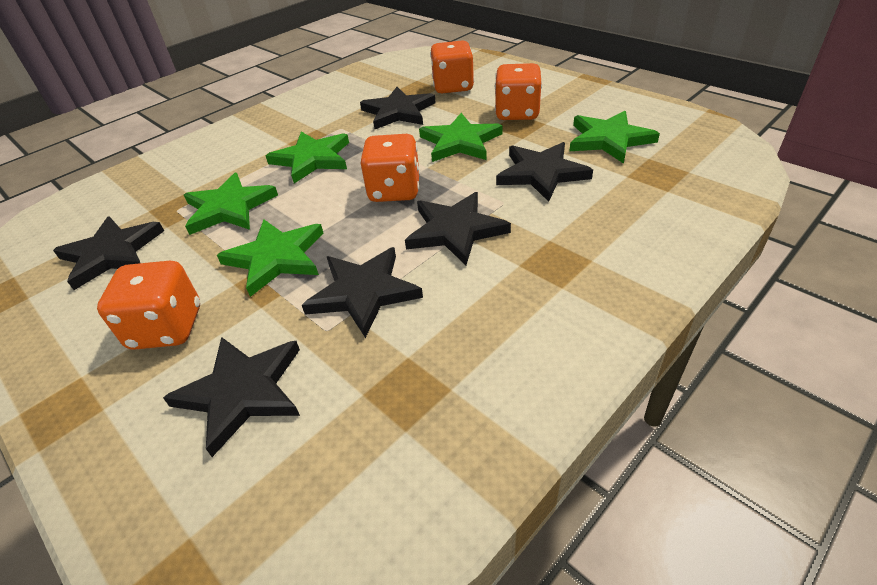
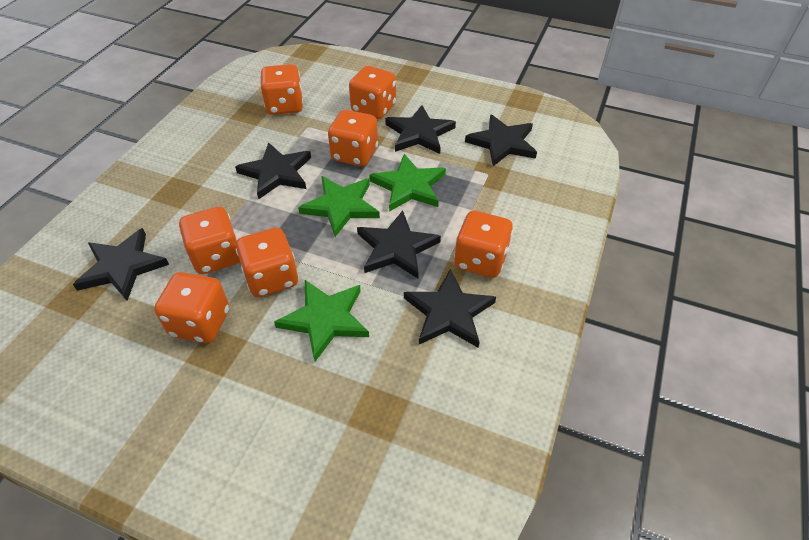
green star: 5 -> 3
orange dice: 4 -> 7

